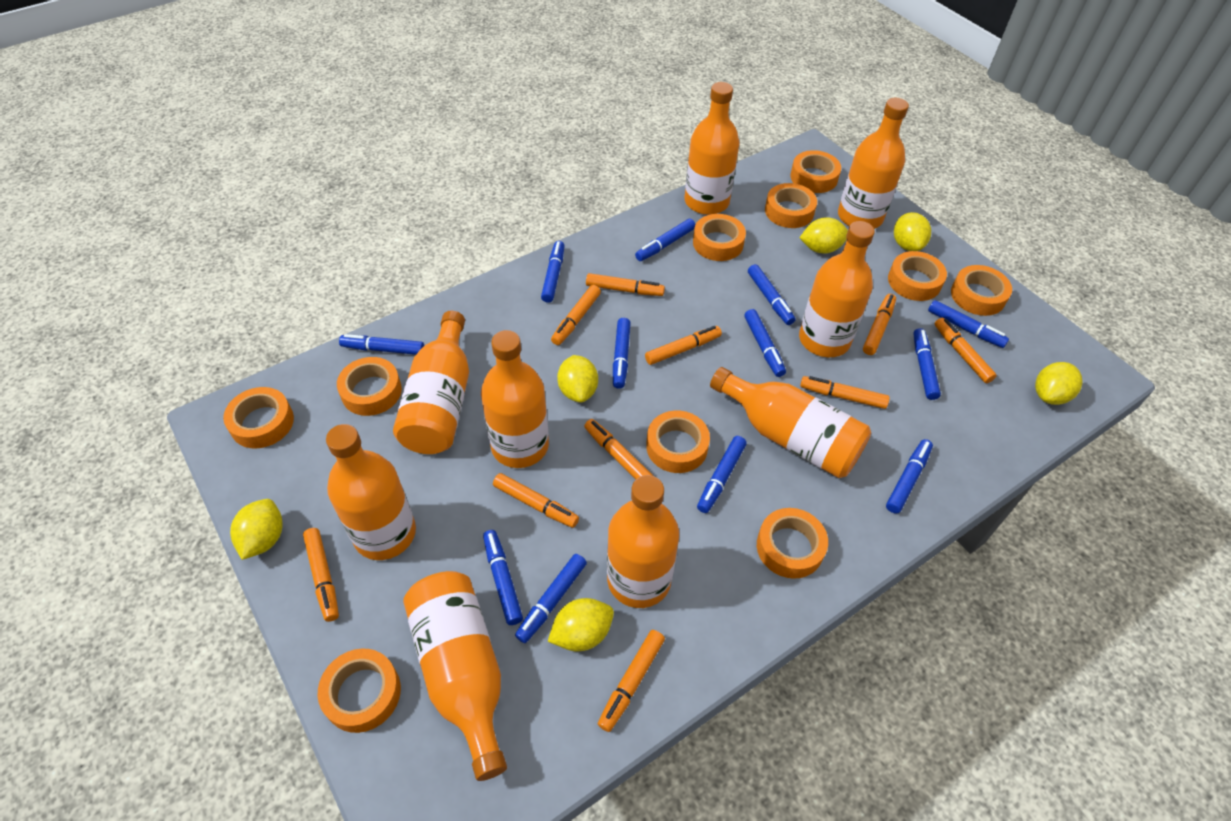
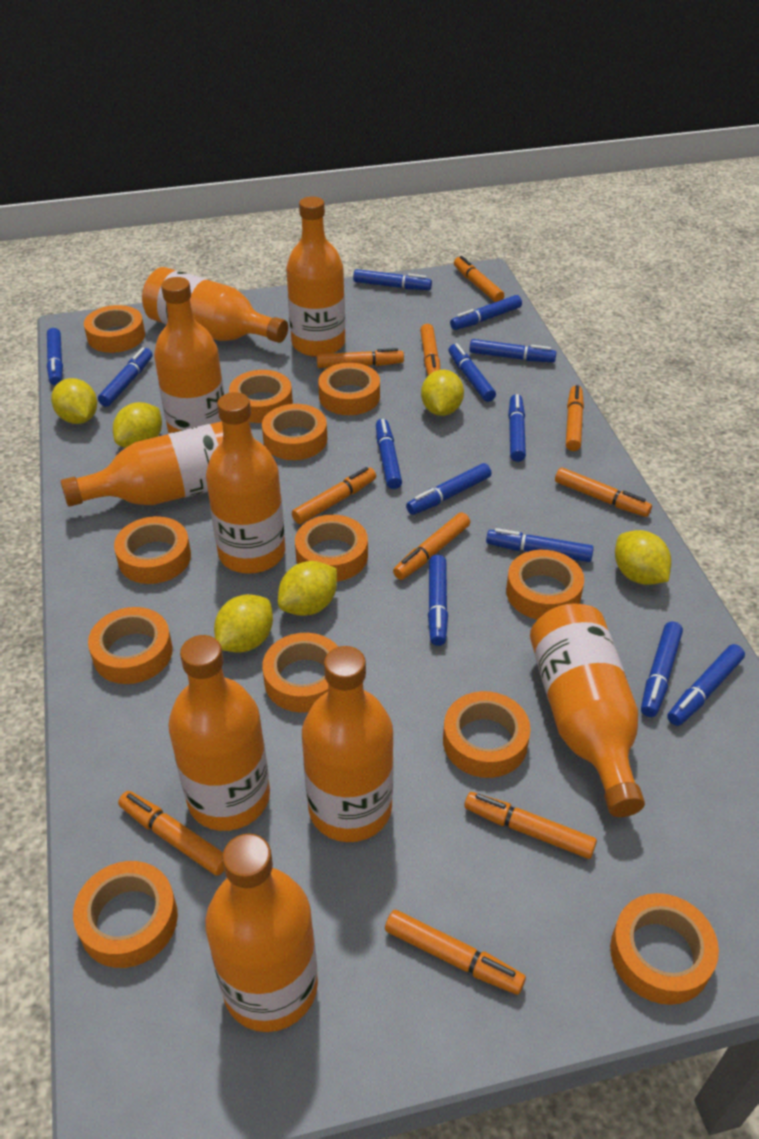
blue marker: 12 -> 13
orange tape: 10 -> 12

